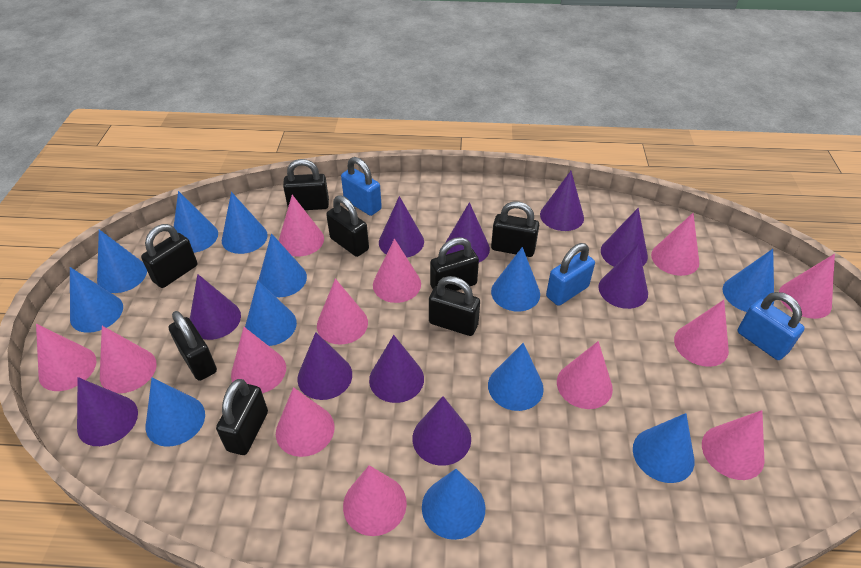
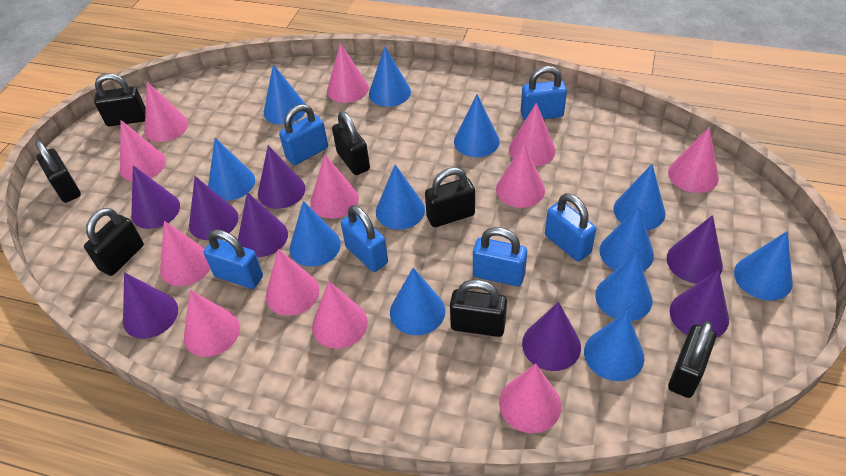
black padlock: 8 -> 7
blue padlock: 3 -> 6
pink cone: 13 -> 12
purple cone: 10 -> 8

